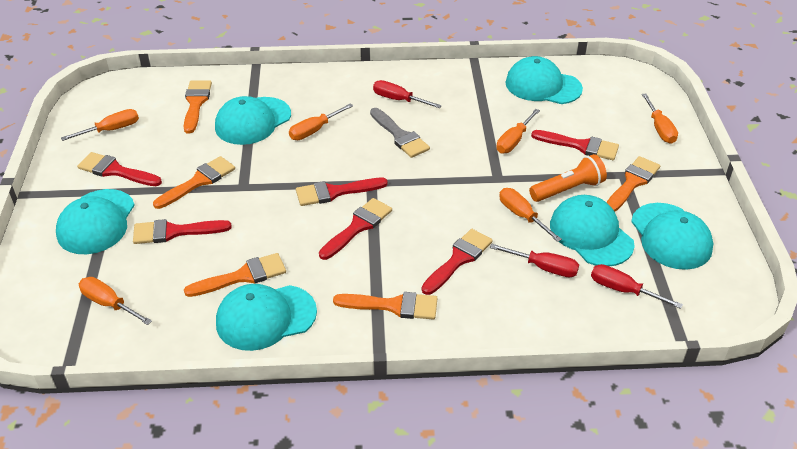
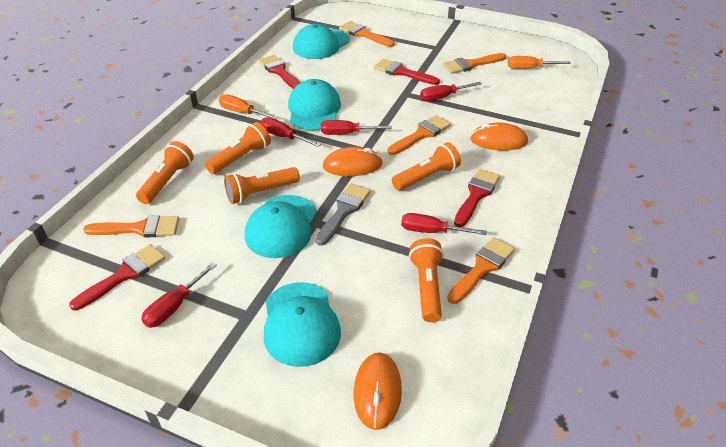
orange flashlight: 1 -> 5
orange mouse: 0 -> 3
orange screwdriver: 6 -> 2
red brush: 6 -> 4
red screwdriver: 3 -> 5
turquoise cap: 6 -> 4

